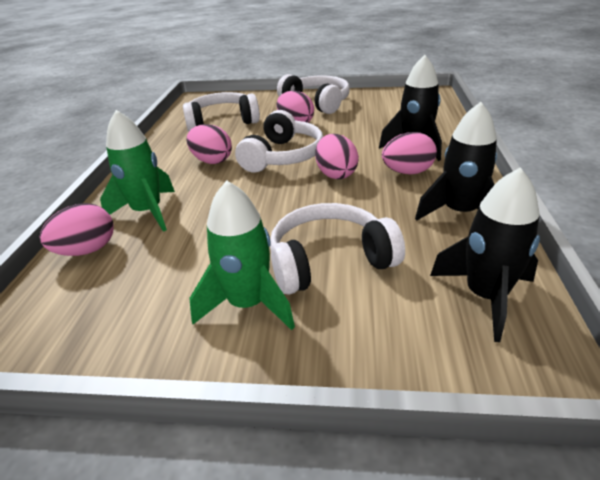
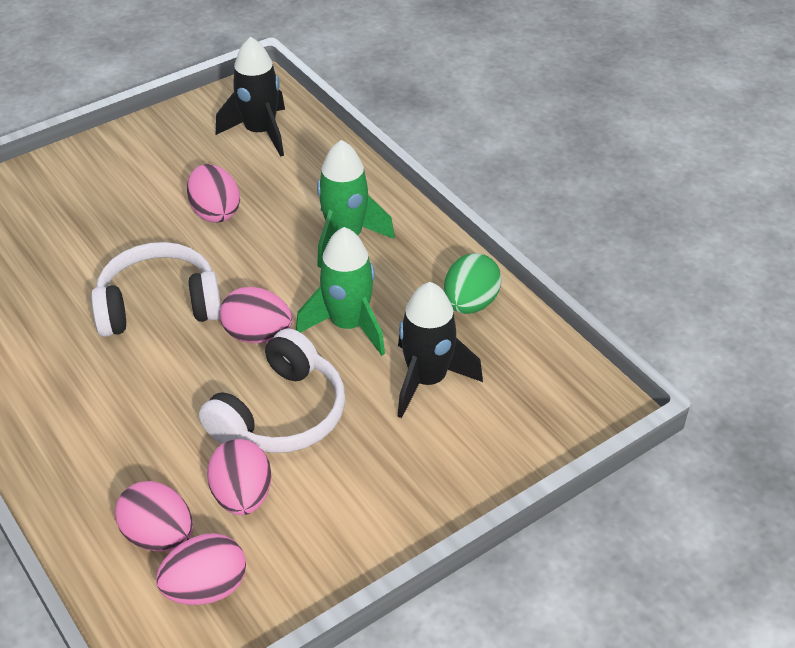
black rocket: 3 -> 2
green egg: 0 -> 1
white headphones: 4 -> 2

